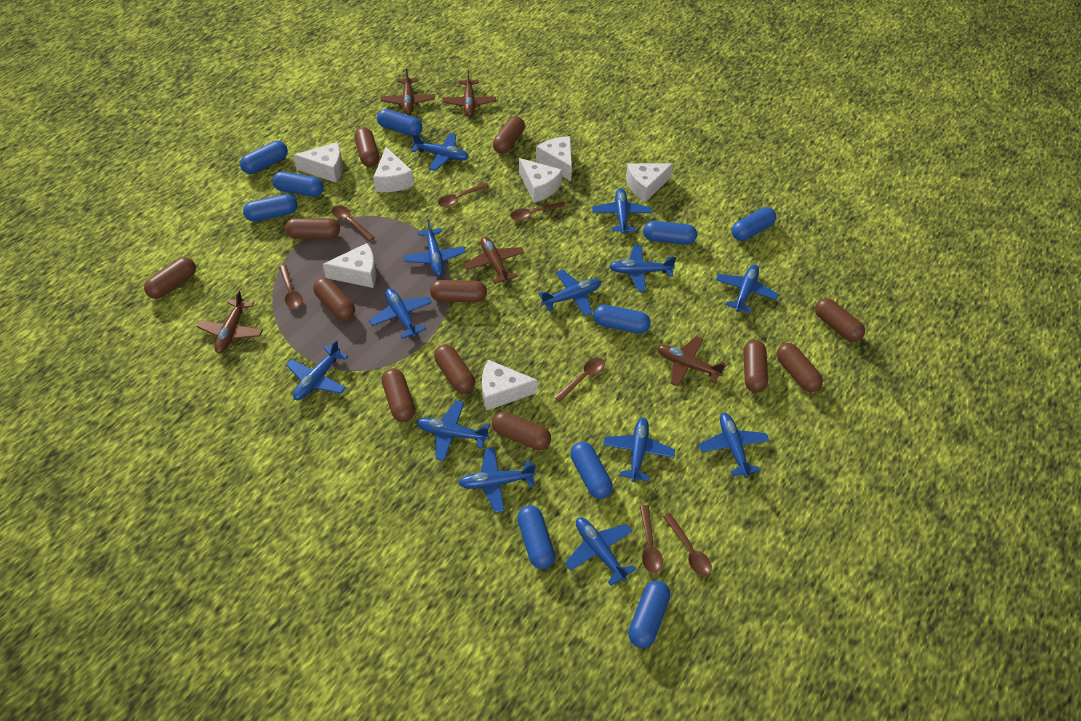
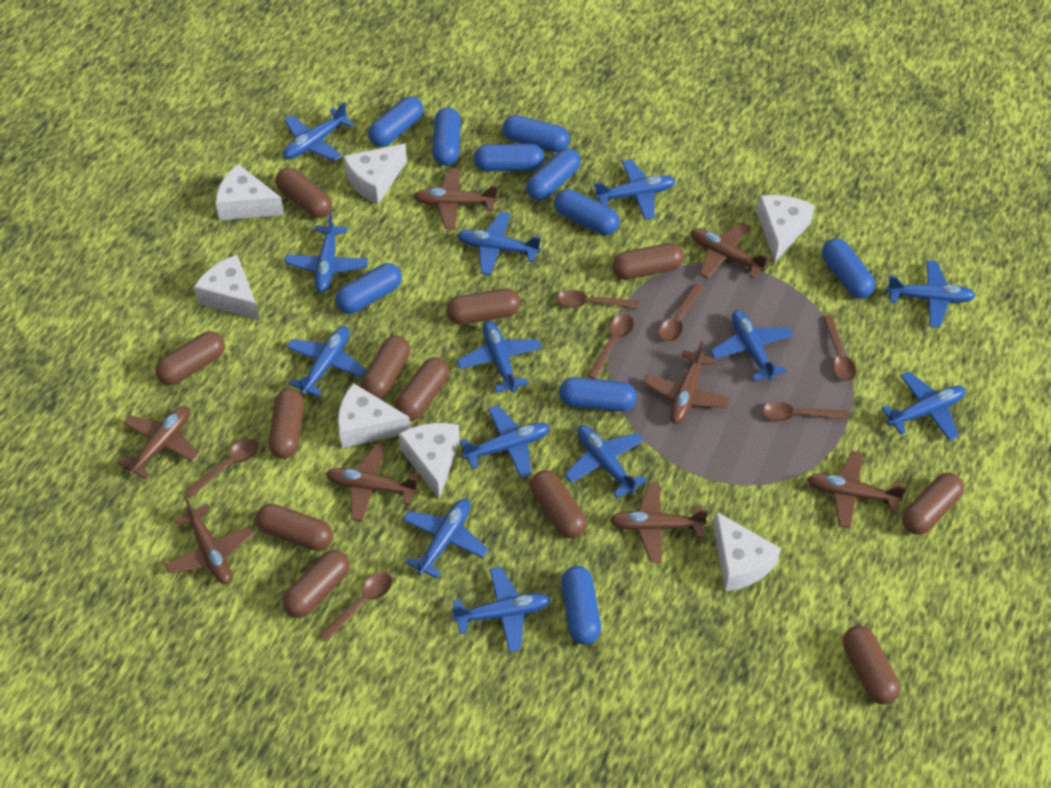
brown plane: 5 -> 8

